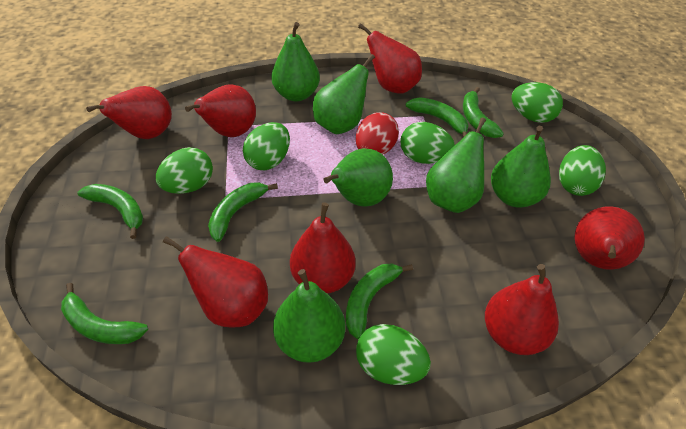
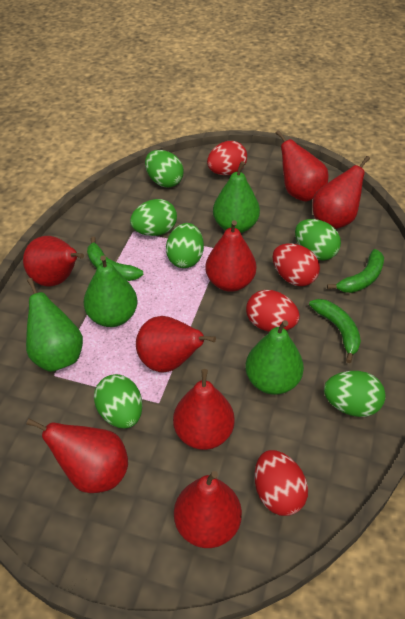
green banana: 6 -> 3
green pear: 6 -> 4
red egg: 1 -> 4
red pear: 7 -> 8

